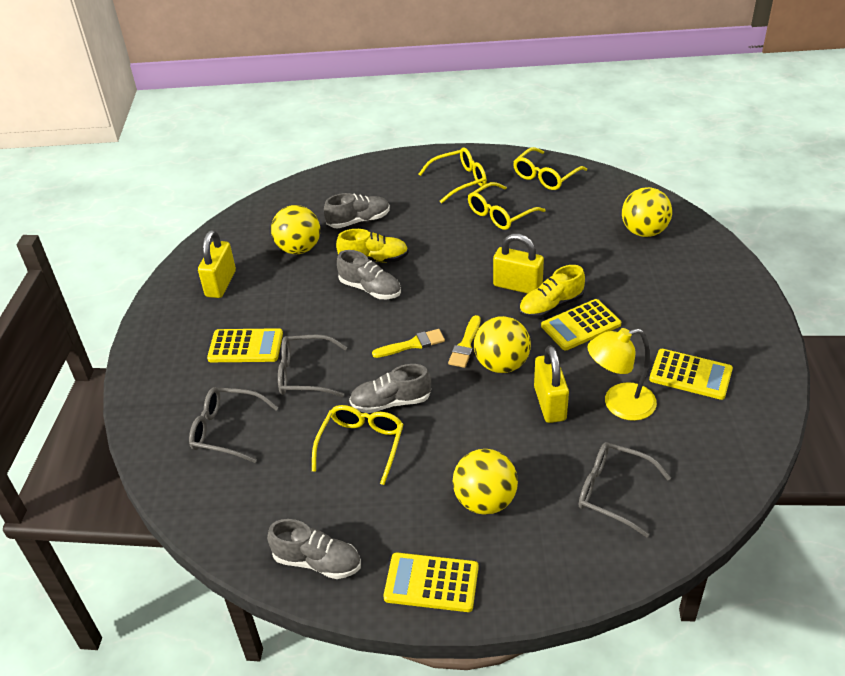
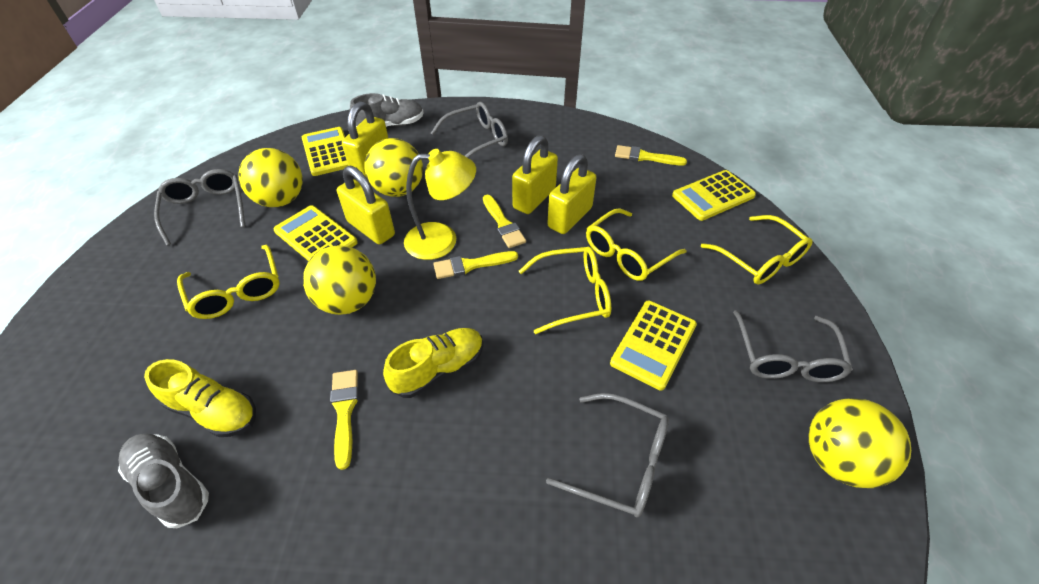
grey glasses: 3 -> 4
grey shoe: 4 -> 2
yellow brush: 2 -> 4
yellow padlock: 3 -> 4

